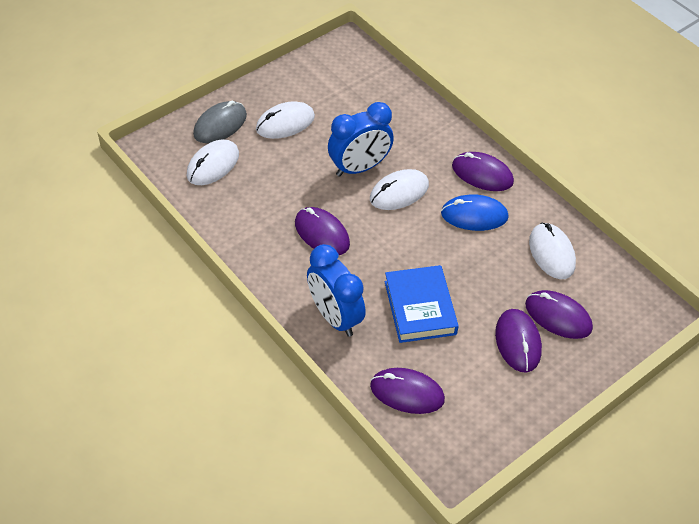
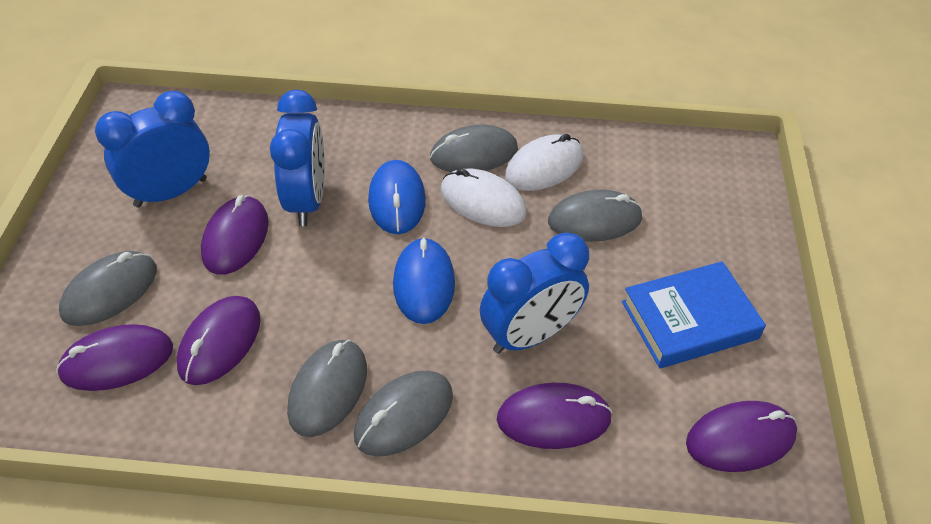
blue clock: 2 -> 3
blue mouse: 1 -> 2
grey mouse: 1 -> 5
white mouse: 4 -> 2

